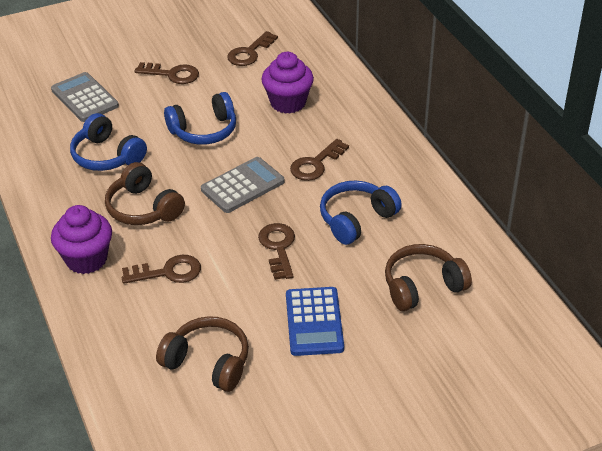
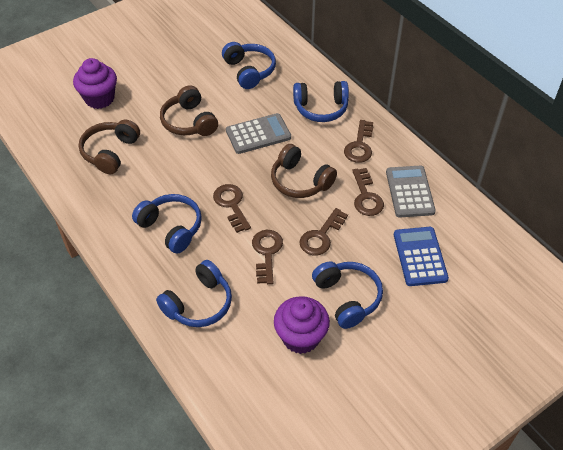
blue headphones: 3 -> 5

